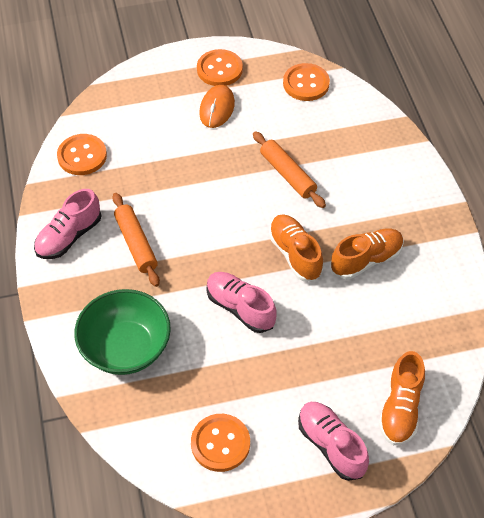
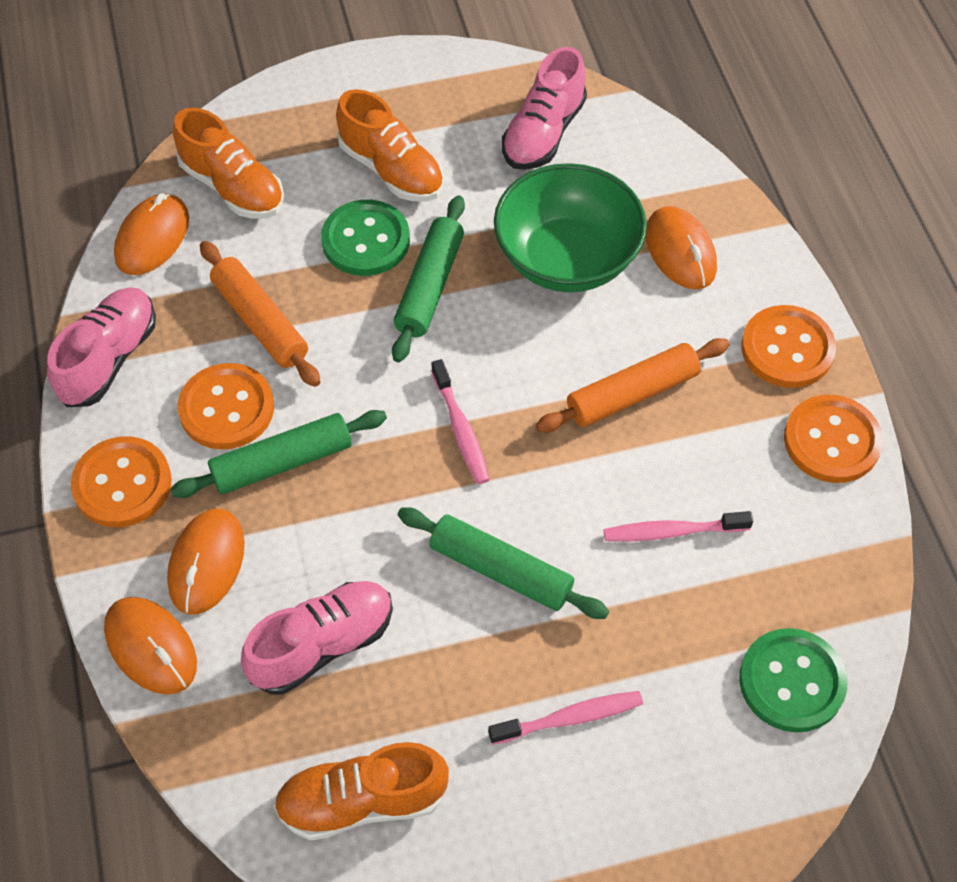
green button: 0 -> 2
green rolling pin: 0 -> 3
orange mouse: 1 -> 4
pink toothbrush: 0 -> 3

